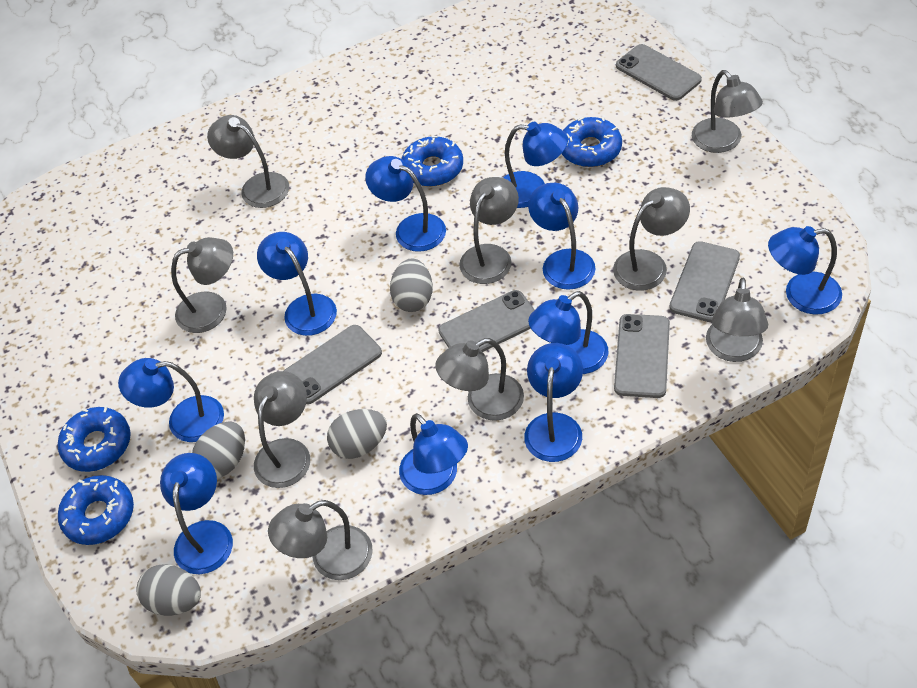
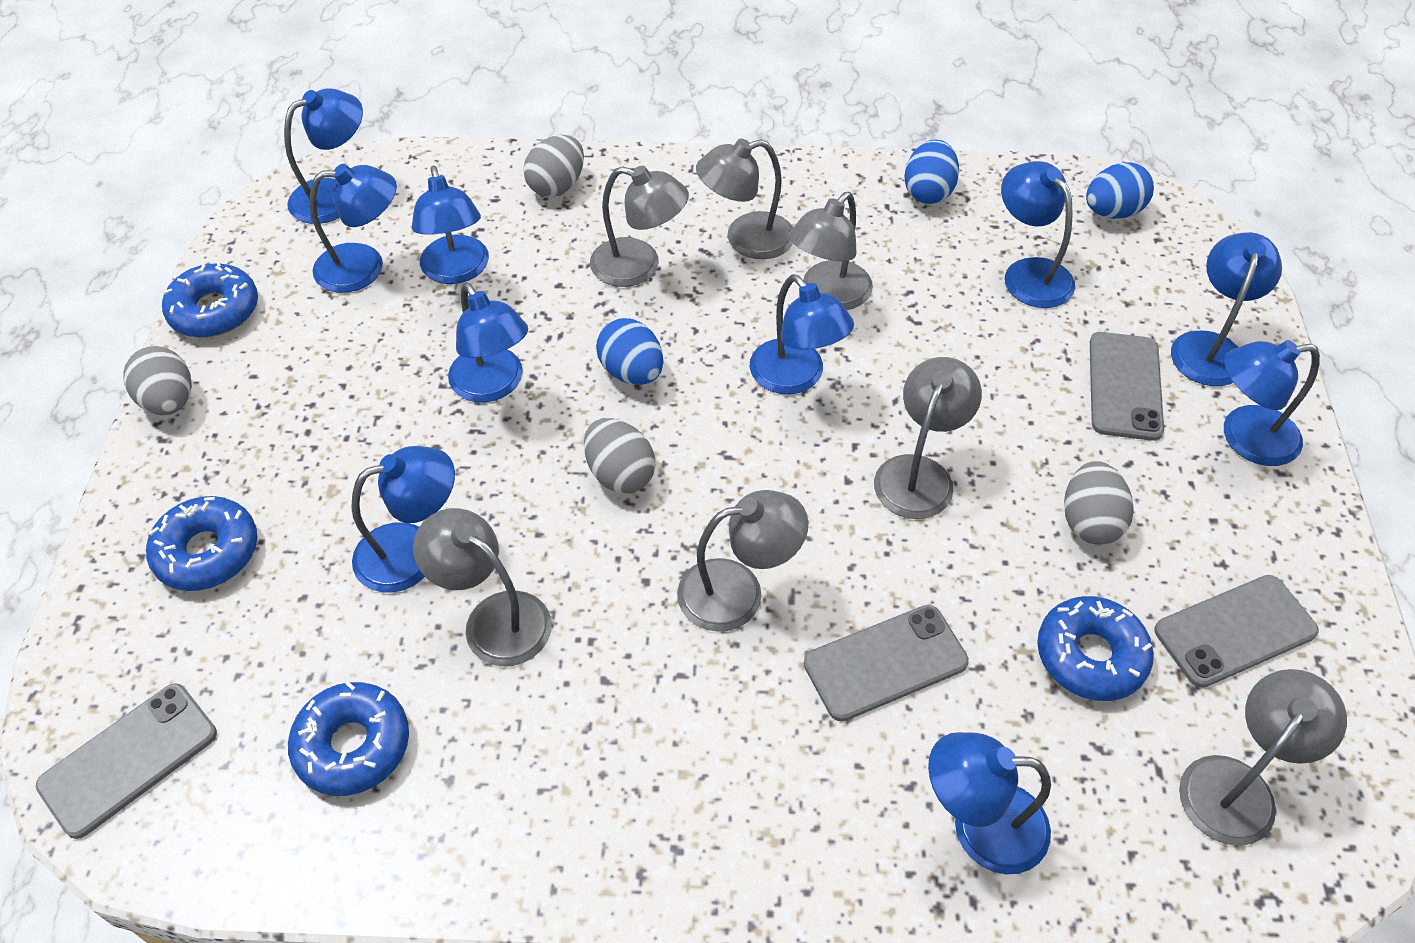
blue egg: 0 -> 3
grey lamp: 9 -> 7
grey phone: 5 -> 4

